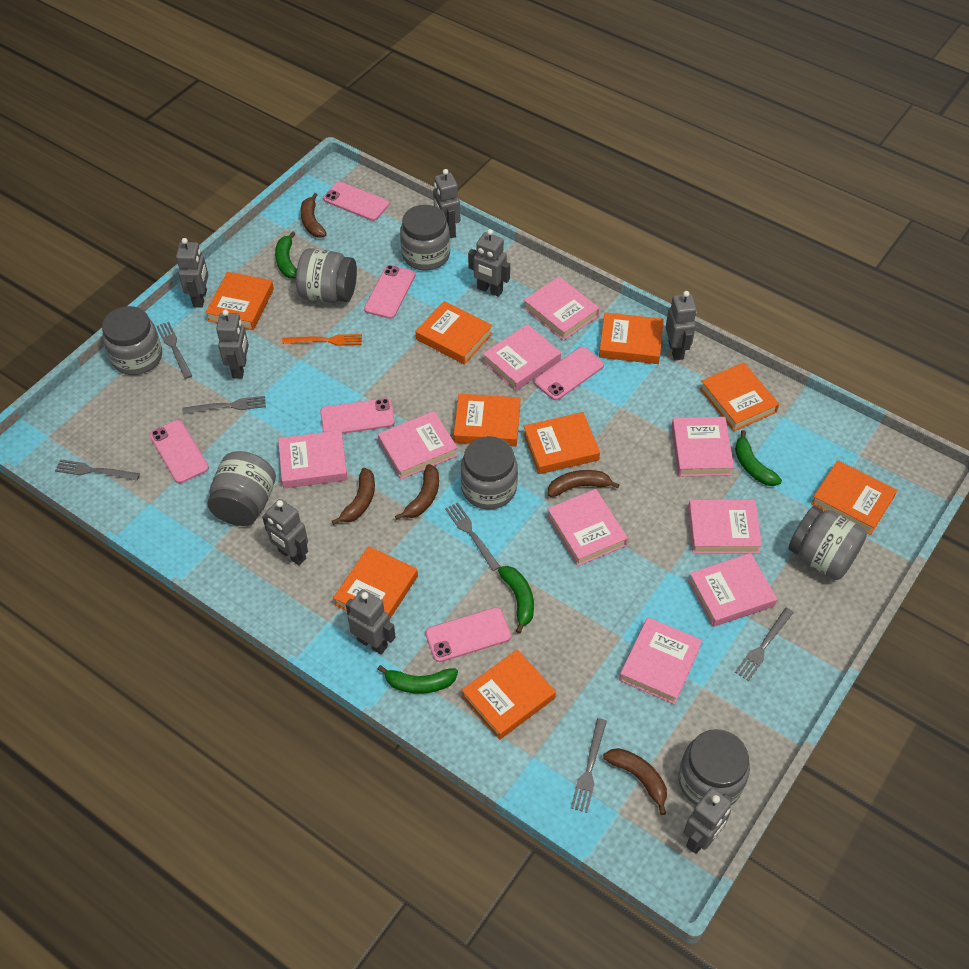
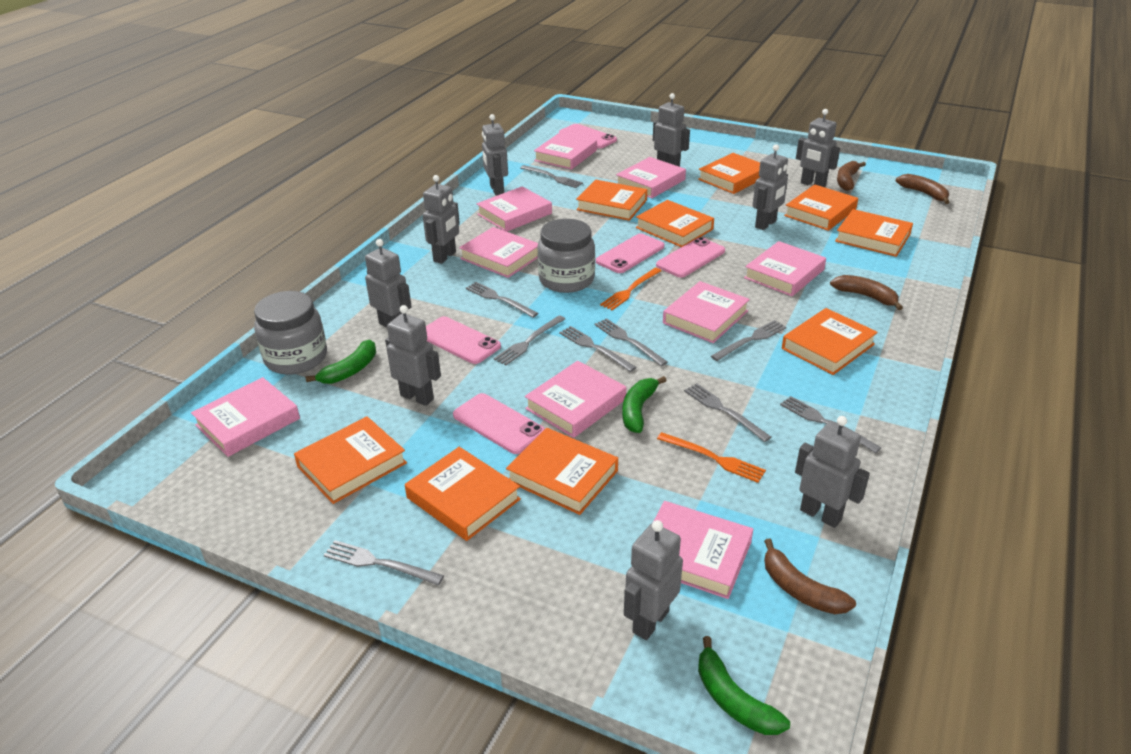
brown banana: 5 -> 4
green banana: 4 -> 3
grey fork: 6 -> 9
grey jar: 7 -> 2
grey robot: 8 -> 9
orange fork: 1 -> 2
pink phone: 6 -> 5

